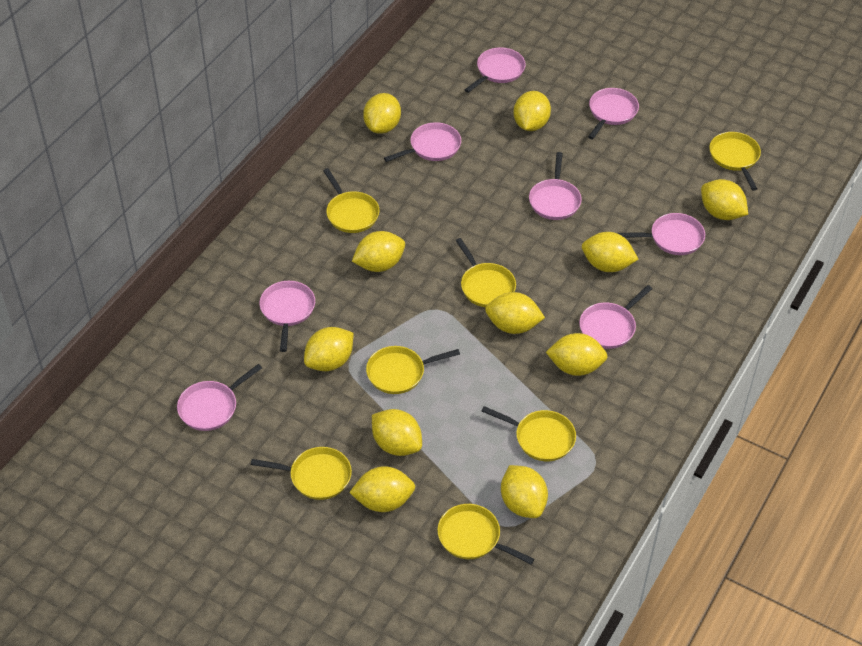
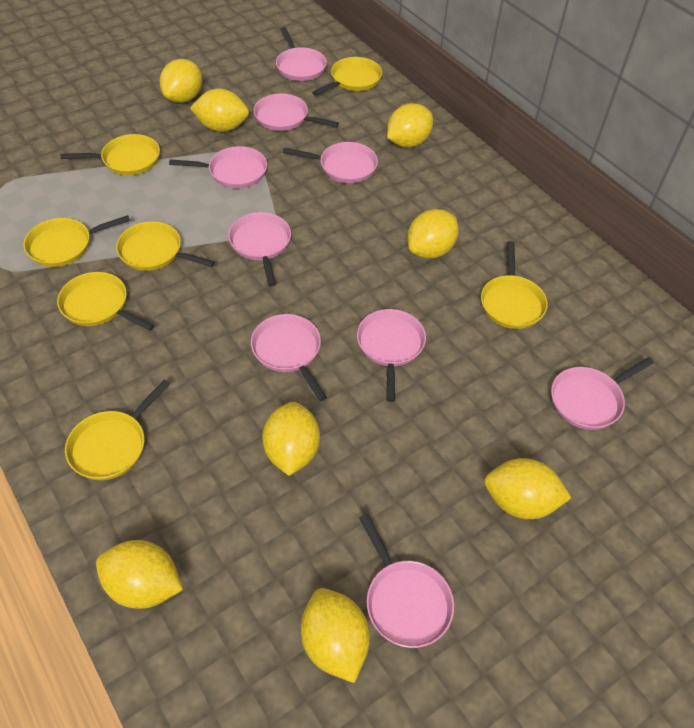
pink pan: 8 -> 9
yellow lemon: 11 -> 8

